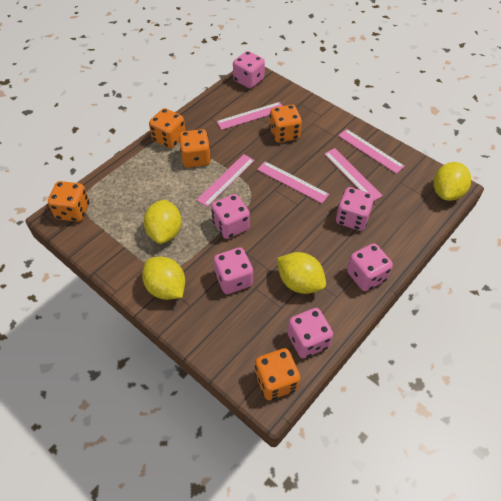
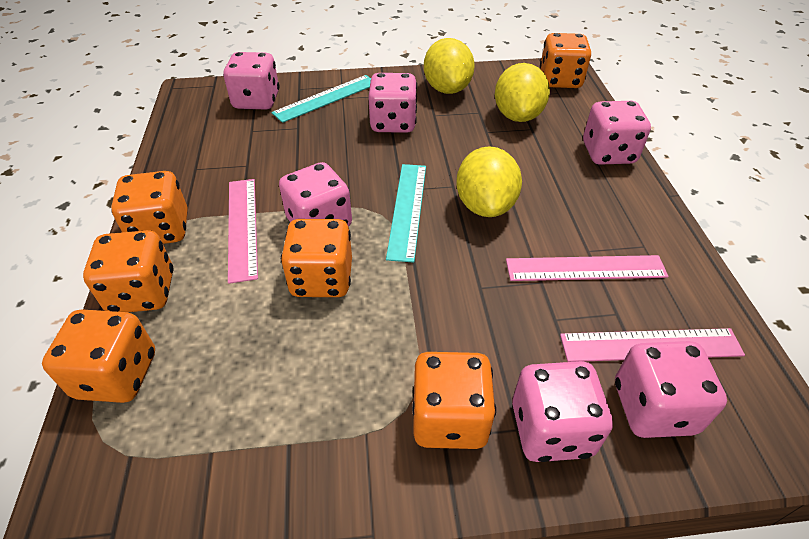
orange dice: 5 -> 6
pink ruler: 5 -> 3
turquoise ruler: 0 -> 2
yellow lemon: 4 -> 3

